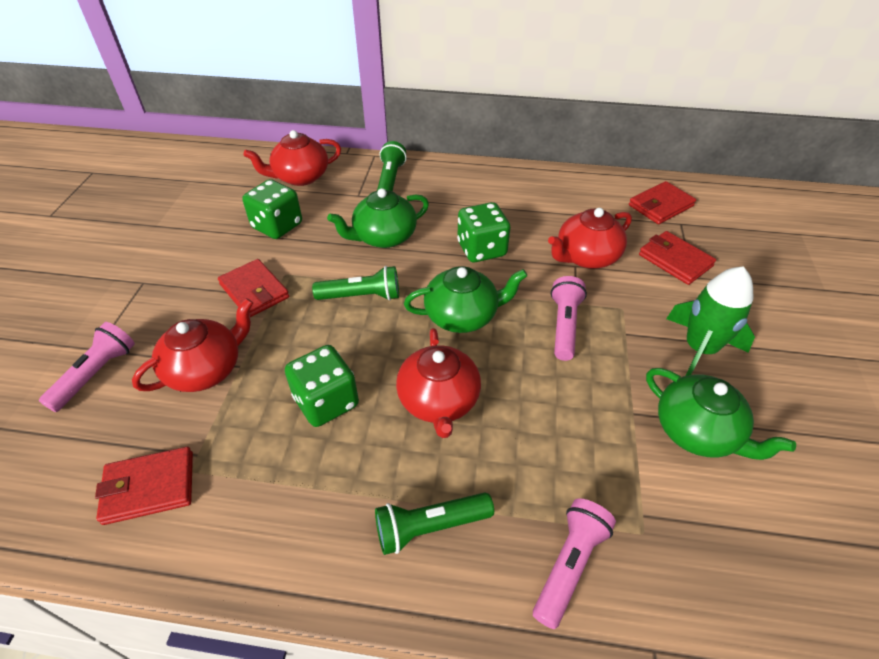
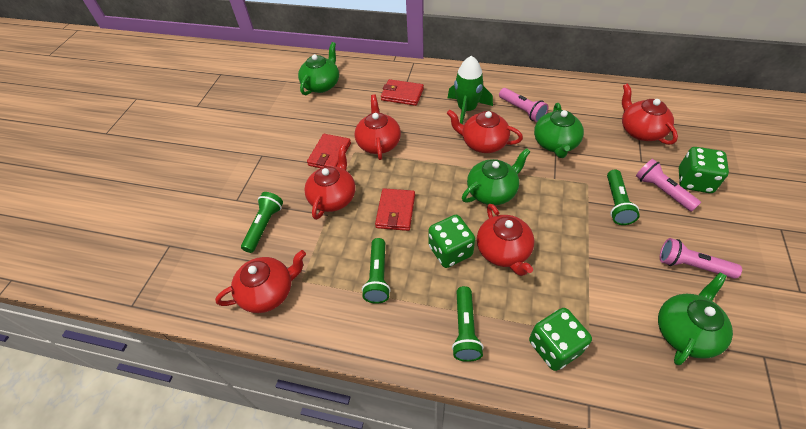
green flashlight: 3 -> 4
green teapot: 3 -> 4
red teapot: 4 -> 6
red wallet: 4 -> 3

